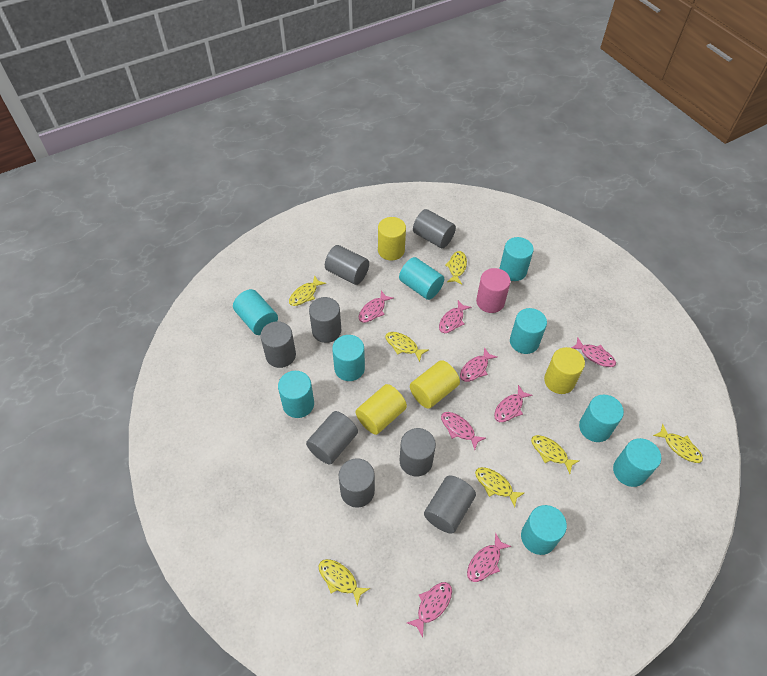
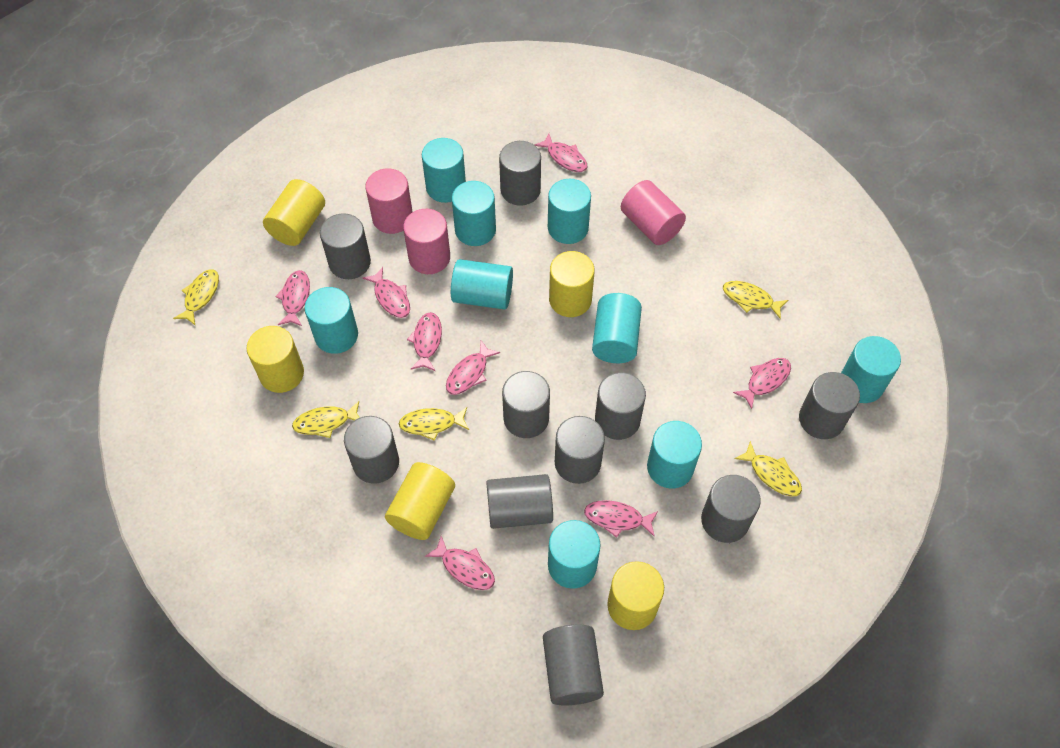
grey cylinder: 8 -> 10
pink cylinder: 1 -> 3
yellow cylinder: 4 -> 5
yellow fish: 7 -> 5

